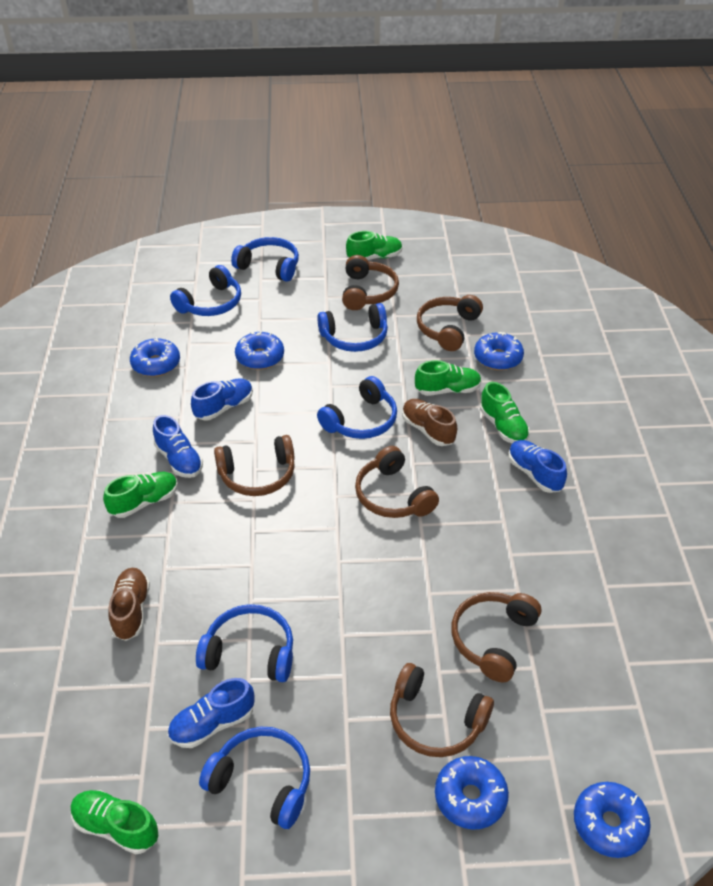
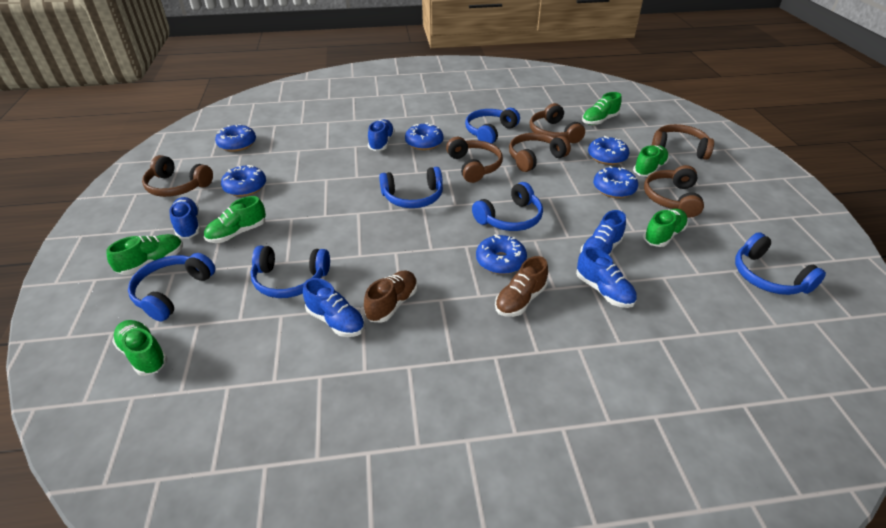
blue donut: 5 -> 6
blue shoe: 4 -> 5
green shoe: 5 -> 6

